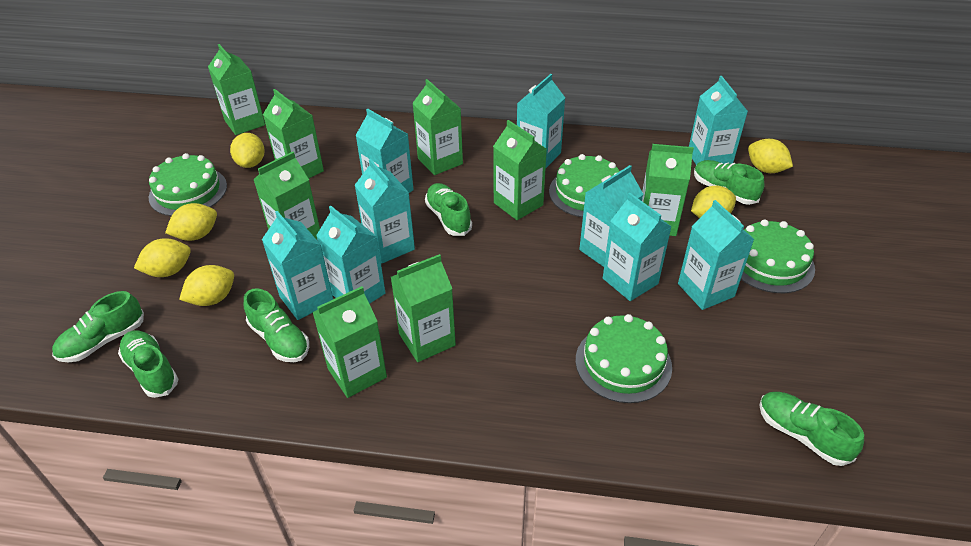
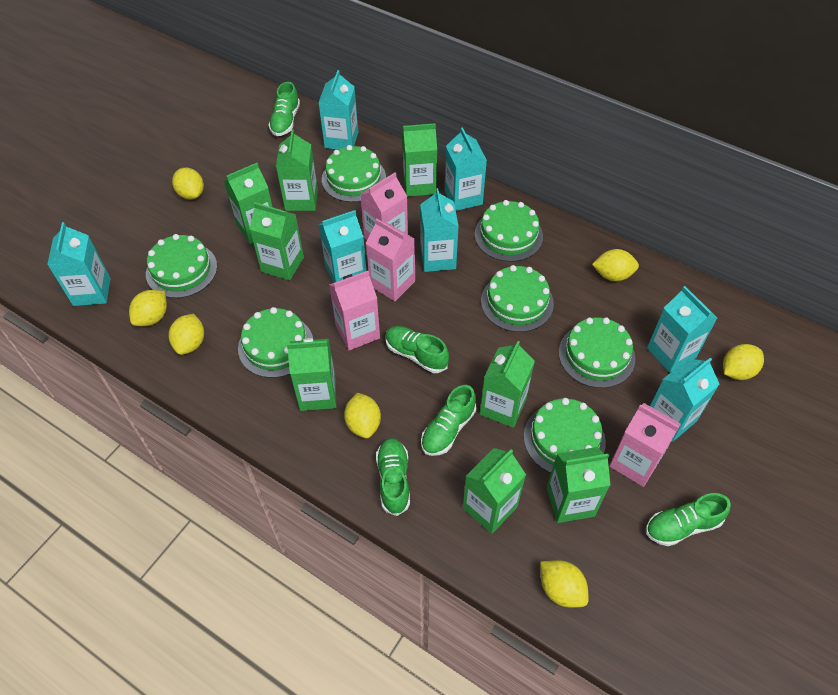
green cake: 4 -> 7
green shoe: 6 -> 5
pink carton: 0 -> 4
turquoise carton: 9 -> 7
yellow lemon: 6 -> 7

